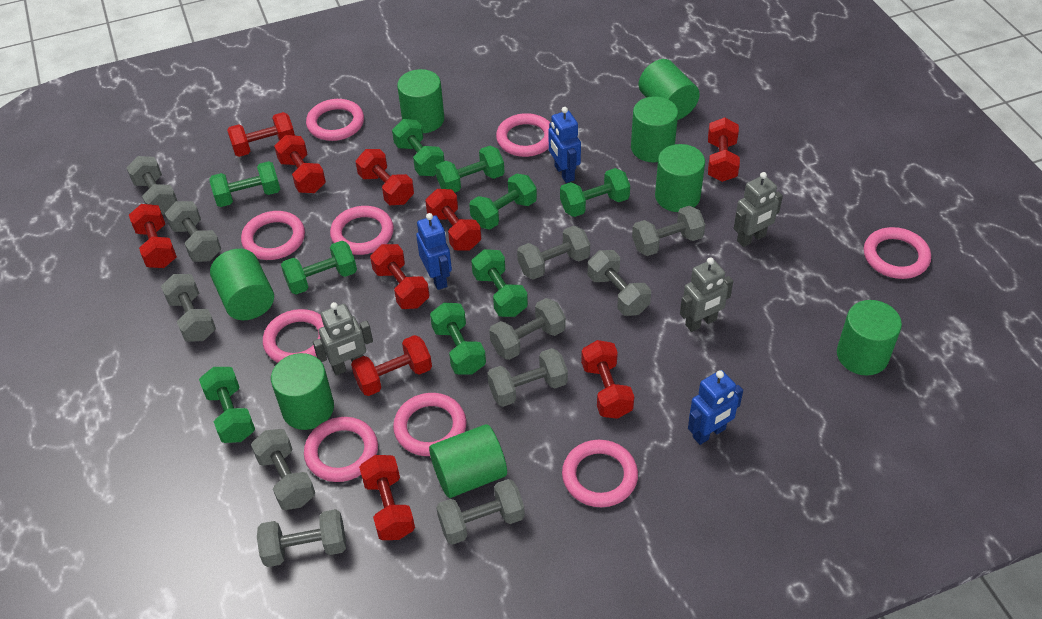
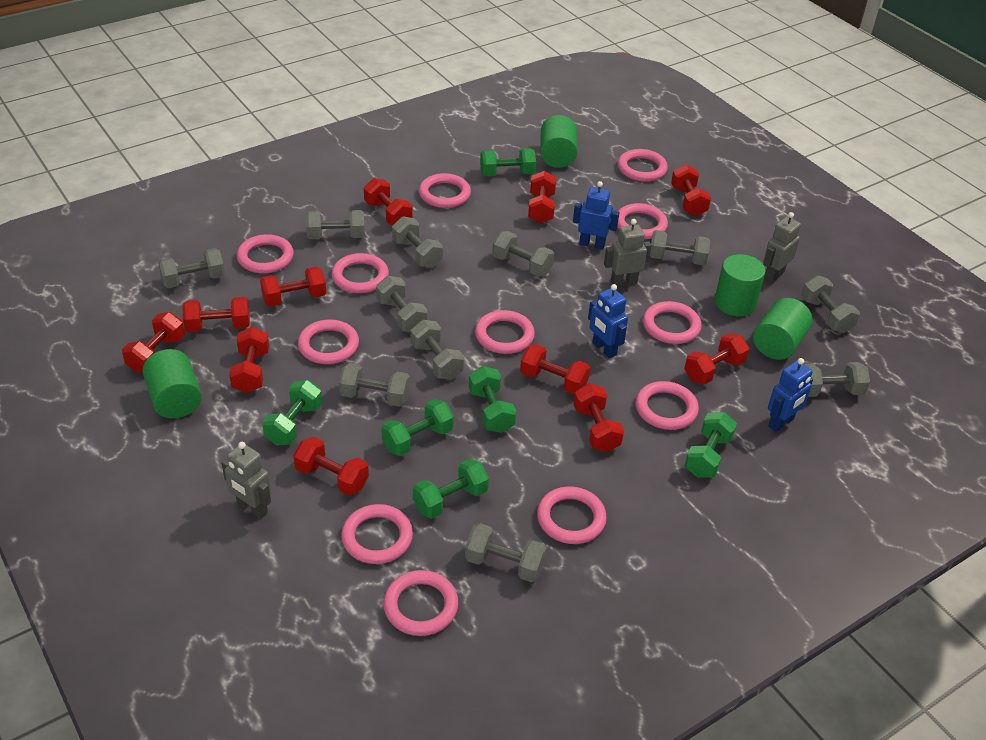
green cylinder: 8 -> 4
green dumbbell: 9 -> 6
pink ring: 9 -> 12
red dumbbell: 10 -> 11

